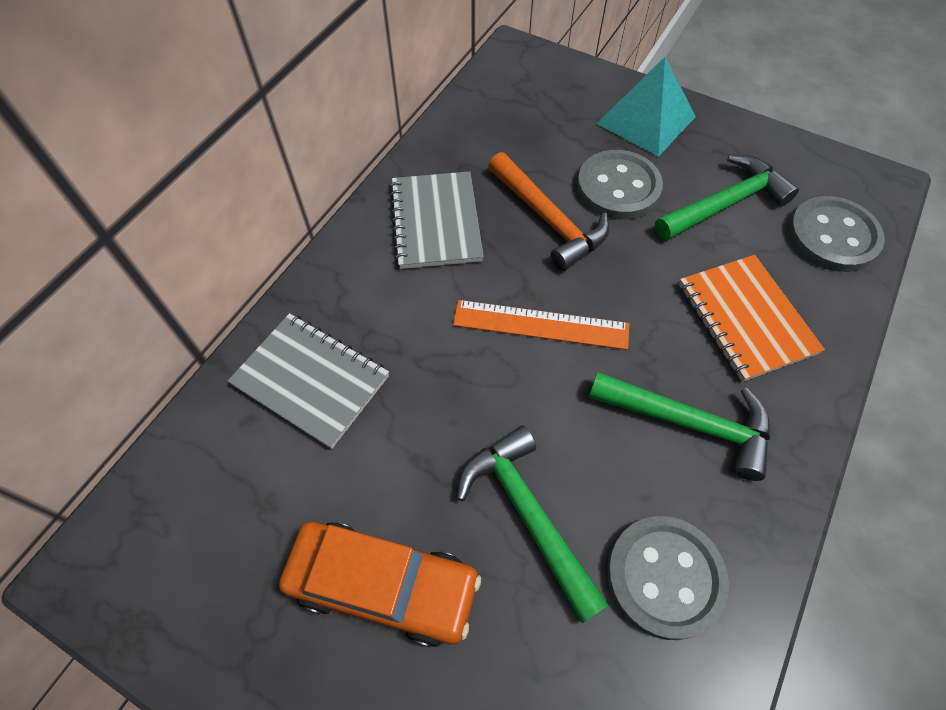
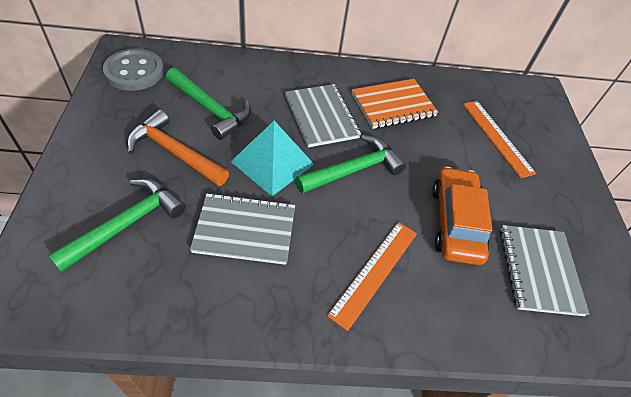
grey button: 3 -> 1
grey notebook: 2 -> 3
orange ruler: 1 -> 2

